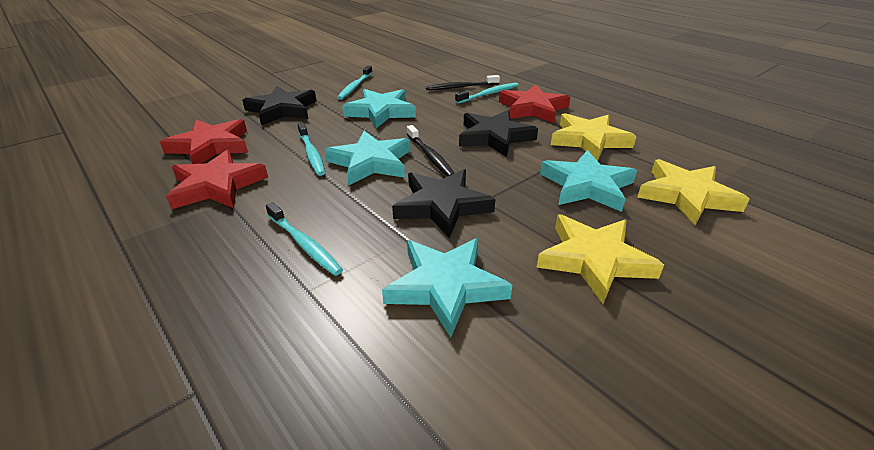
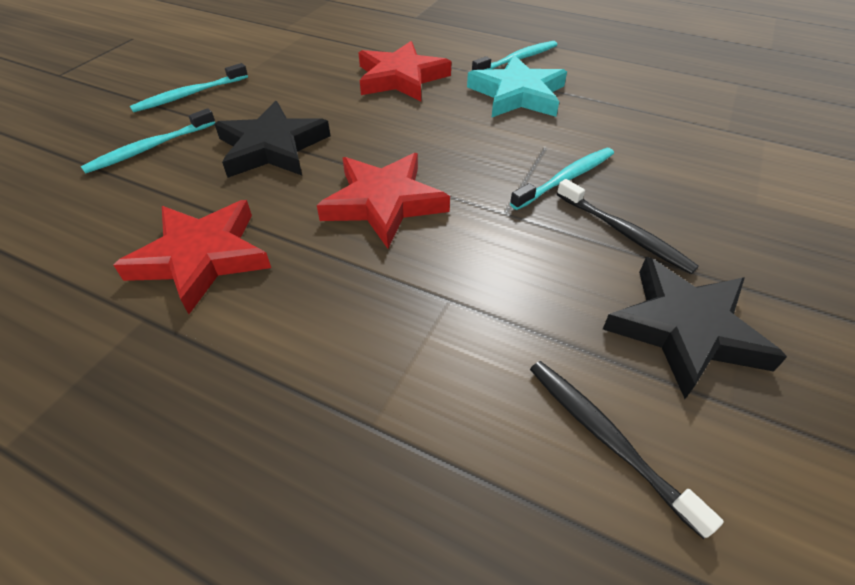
black star: 3 -> 2
turquoise star: 4 -> 1
yellow star: 3 -> 0

